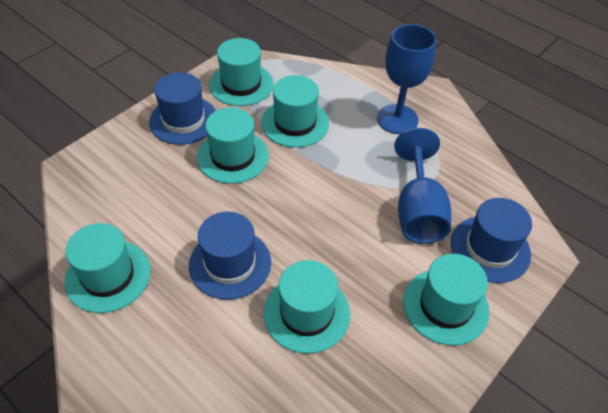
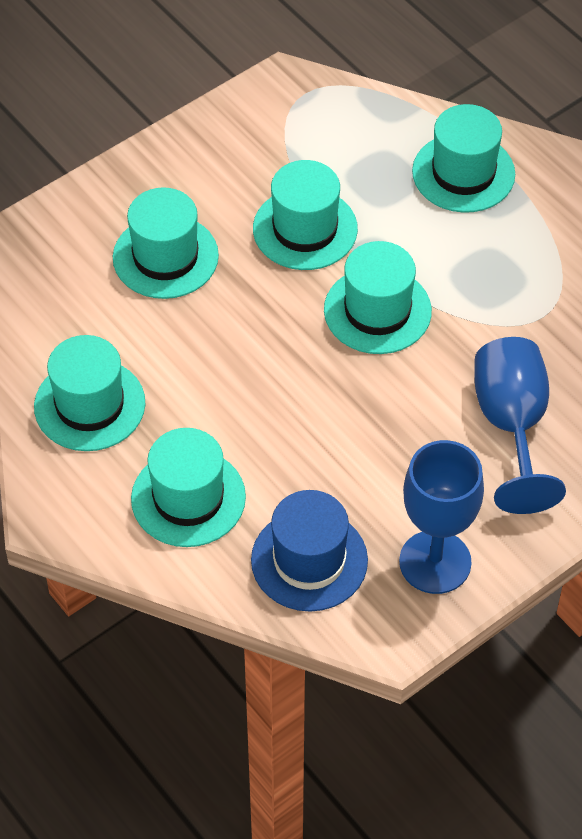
blue hat: 3 -> 1

